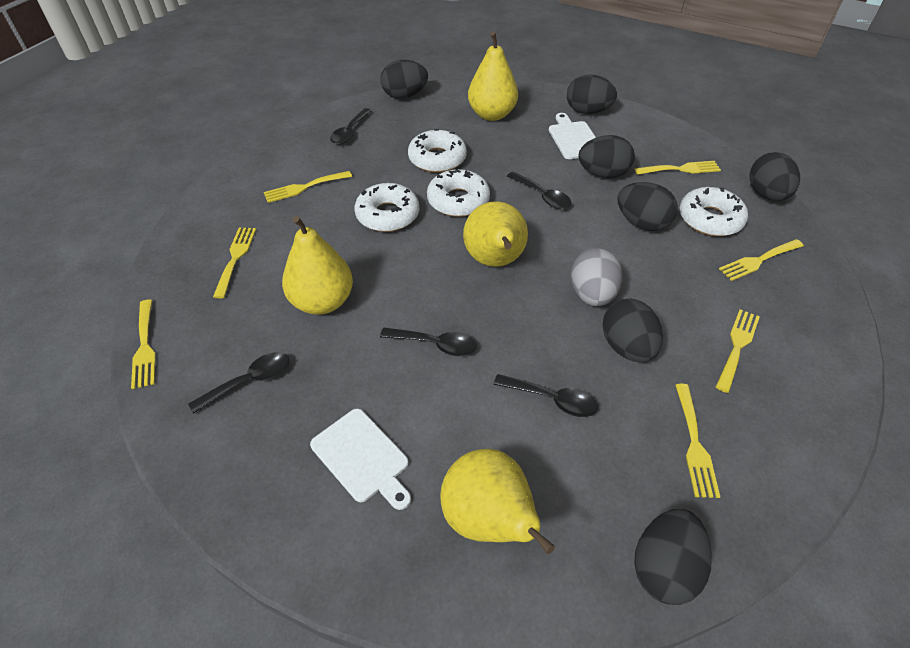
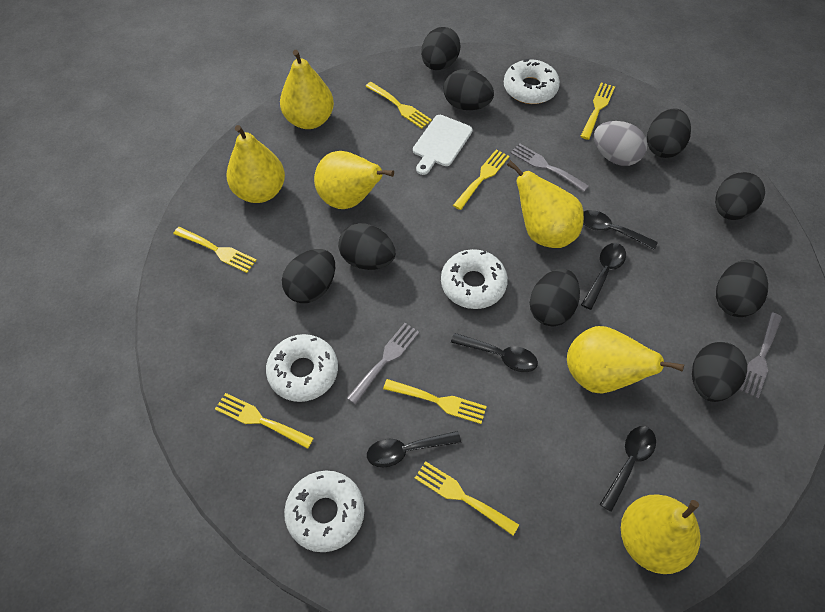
black egg: 7 -> 9
grey fork: 0 -> 3
white cutting board: 2 -> 1
yellow pear: 4 -> 6

